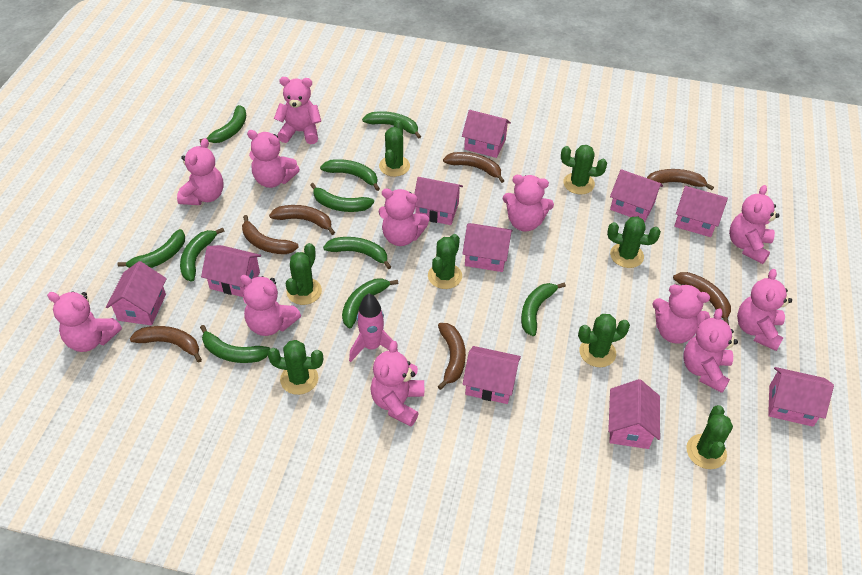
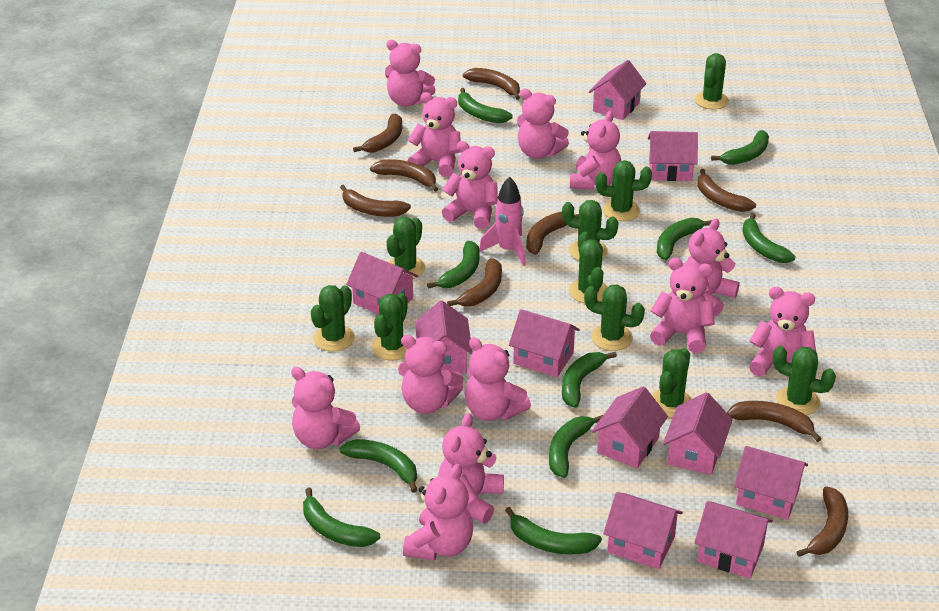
brown banana: 7 -> 9
green cactus: 8 -> 10
pink teddy bear: 12 -> 13

